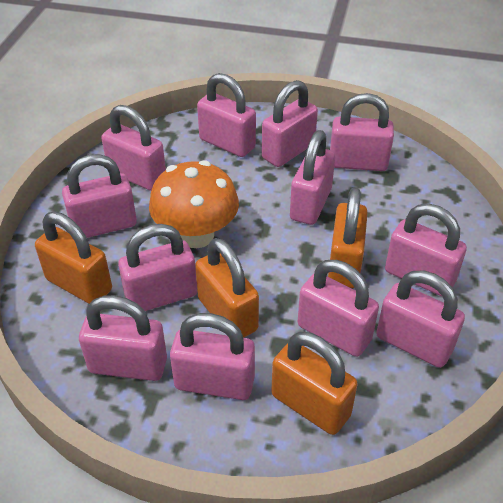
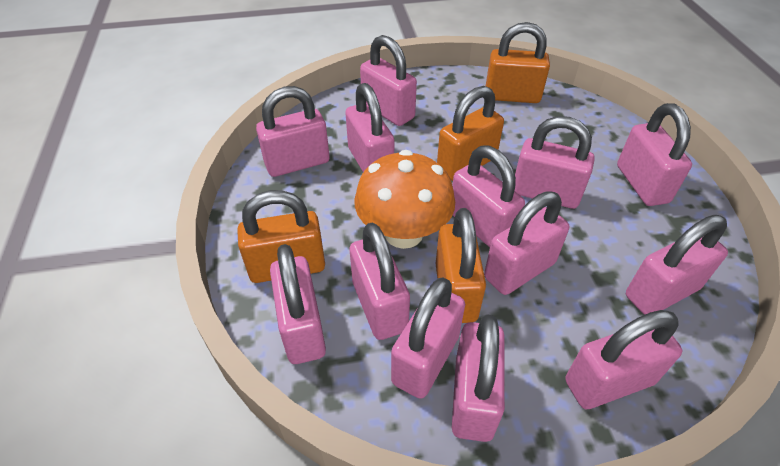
pink padlock: 12 -> 13

